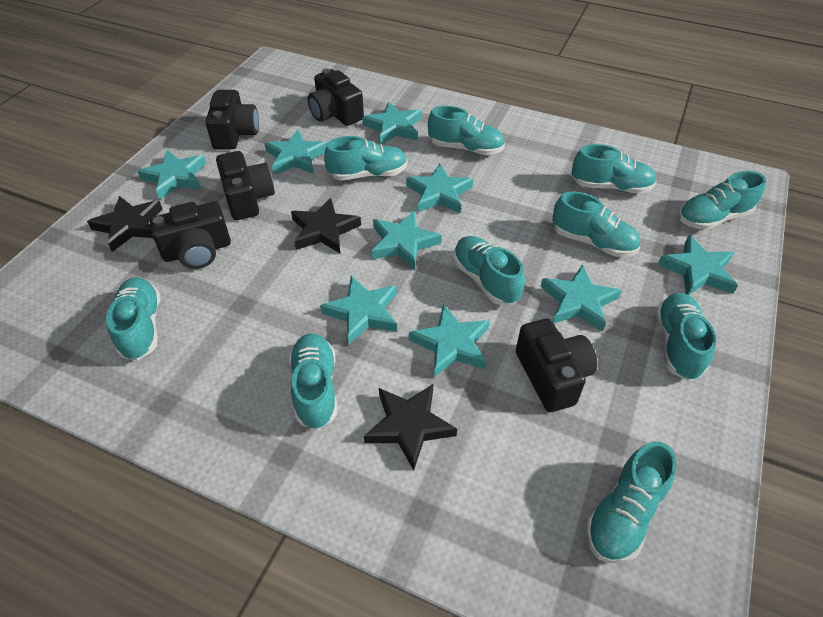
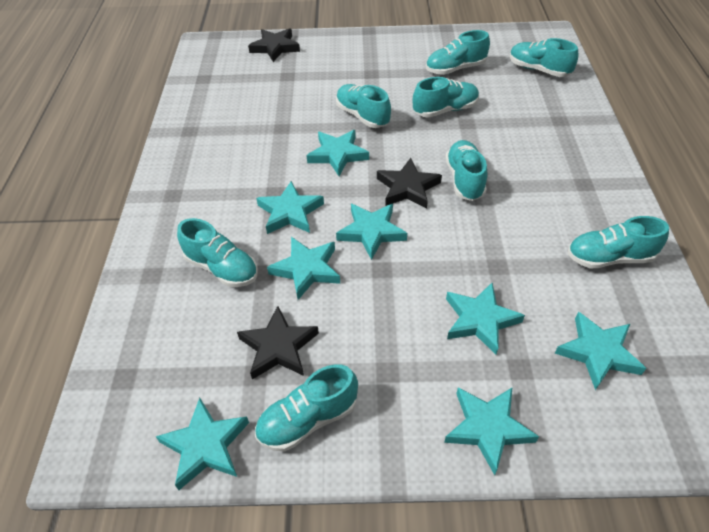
black camera: 5 -> 0
turquoise shoe: 10 -> 8
turquoise star: 9 -> 8

